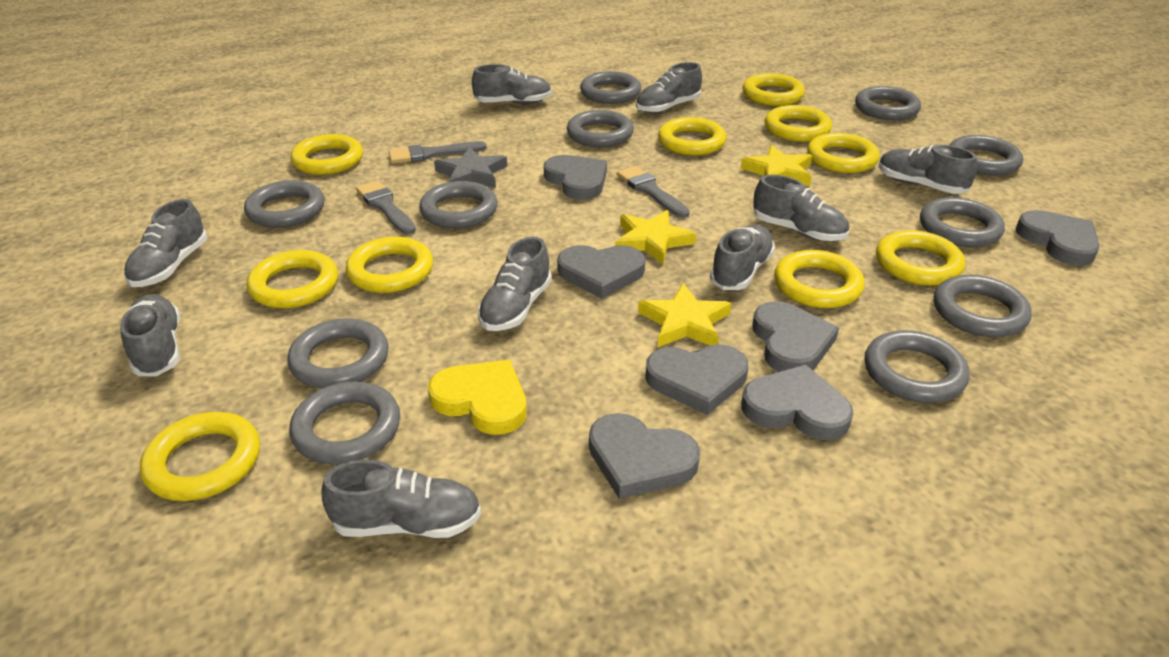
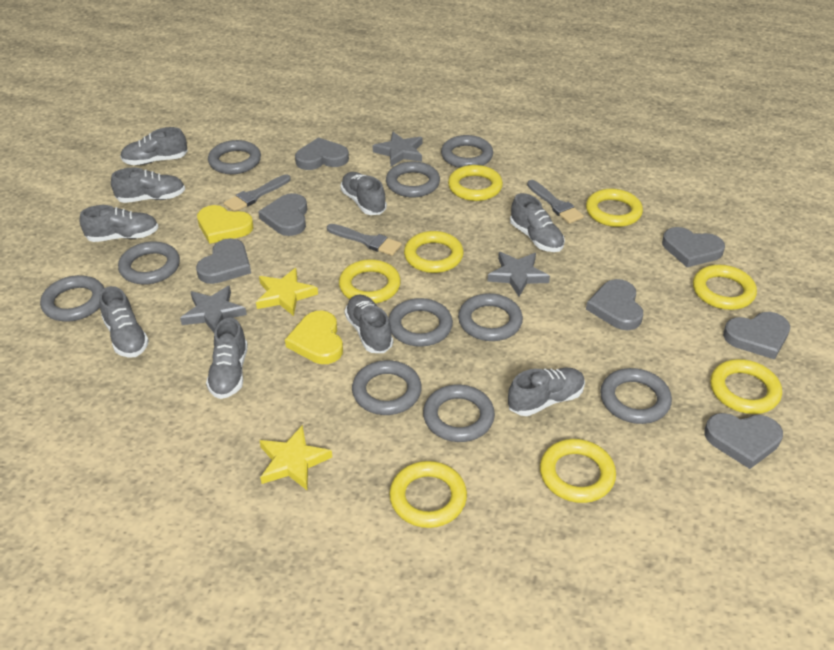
grey ring: 11 -> 10
grey star: 1 -> 3
yellow heart: 1 -> 2
yellow ring: 10 -> 8
yellow star: 3 -> 2

